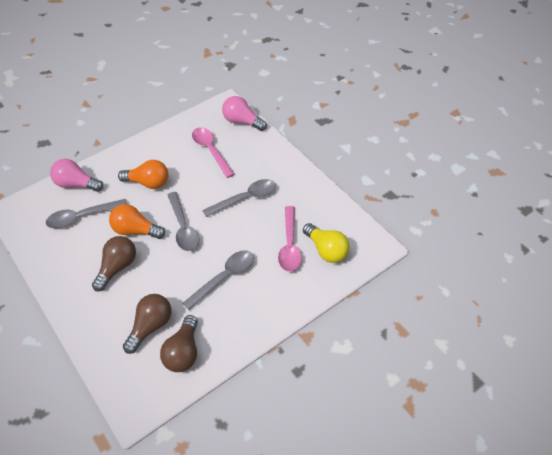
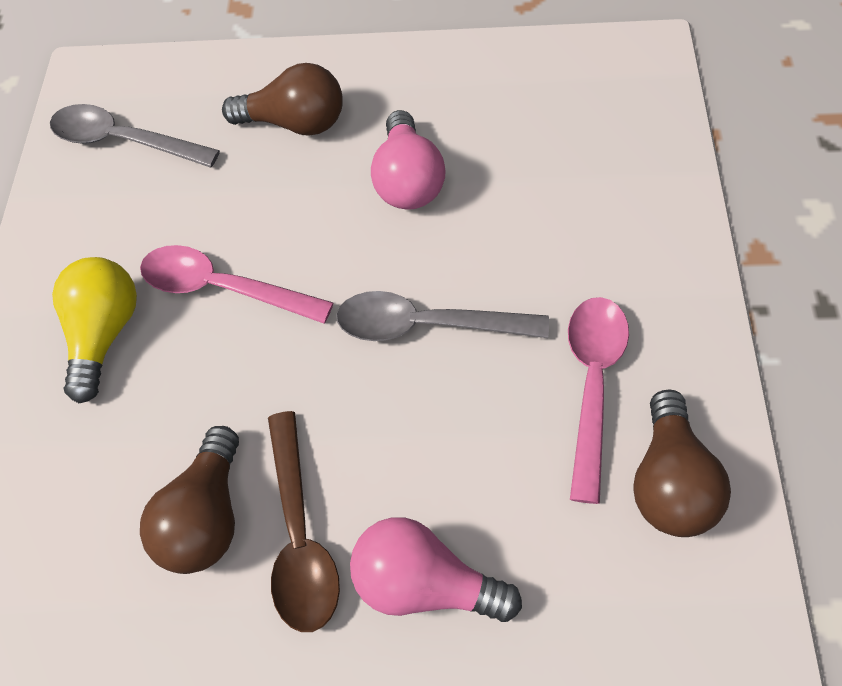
brown spoon: 0 -> 1
grey spoon: 4 -> 2
orange light bulb: 2 -> 0

